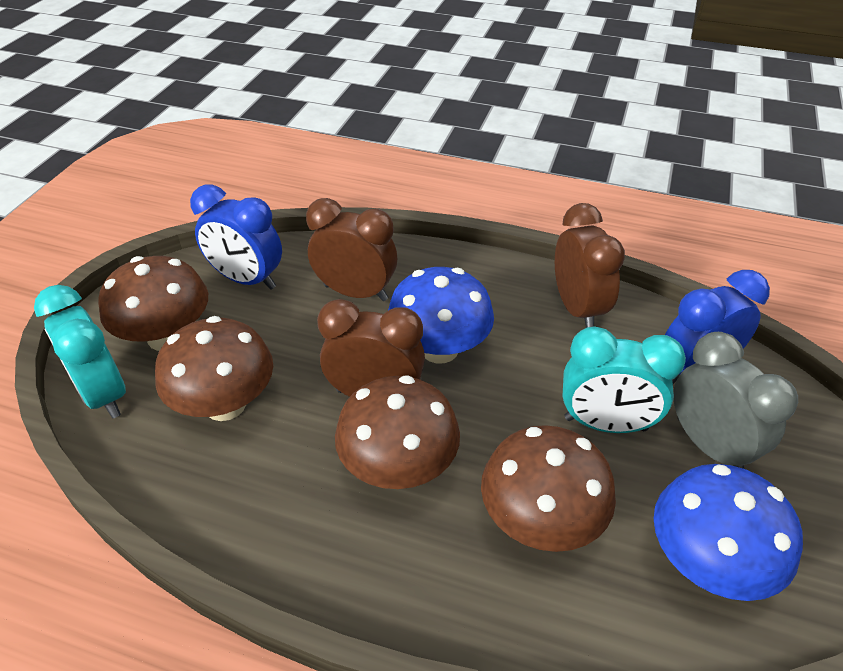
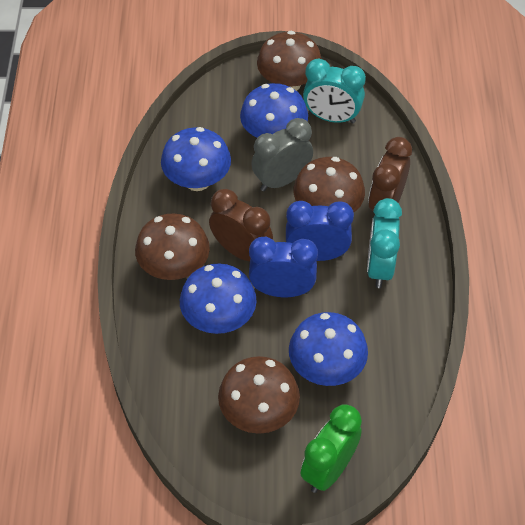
blue mushroom: 2 -> 4
brown clock: 3 -> 2
green clock: 0 -> 1

